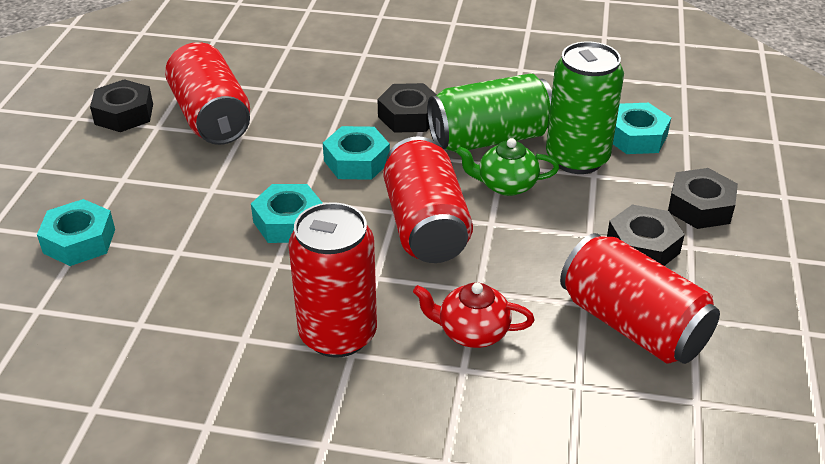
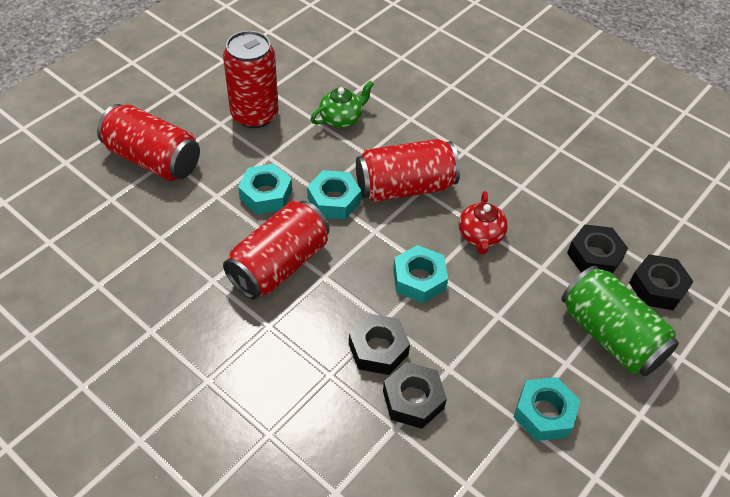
green can: 2 -> 1

